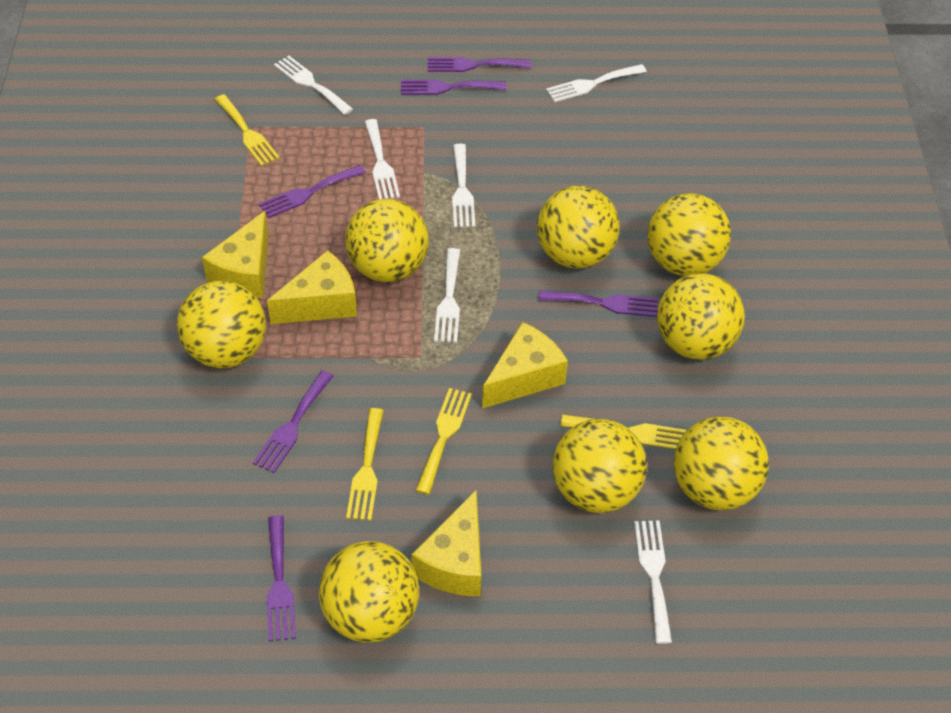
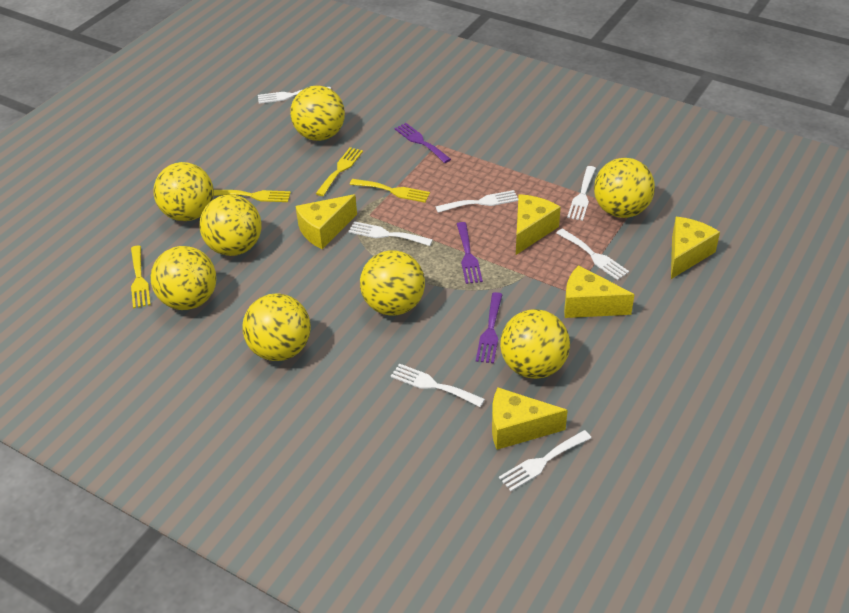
purple fork: 6 -> 3
white fork: 6 -> 7
yellow cheese: 4 -> 5

